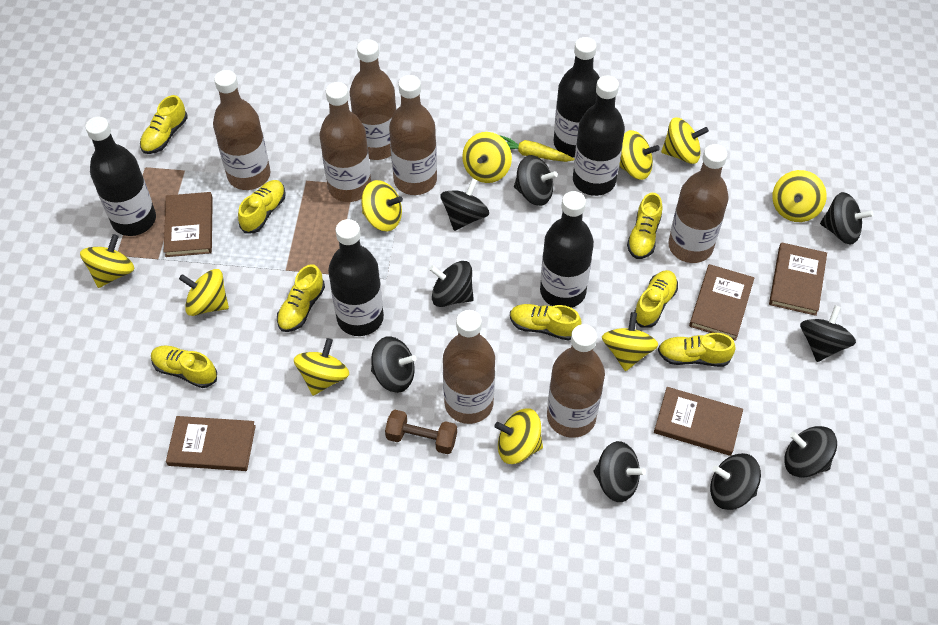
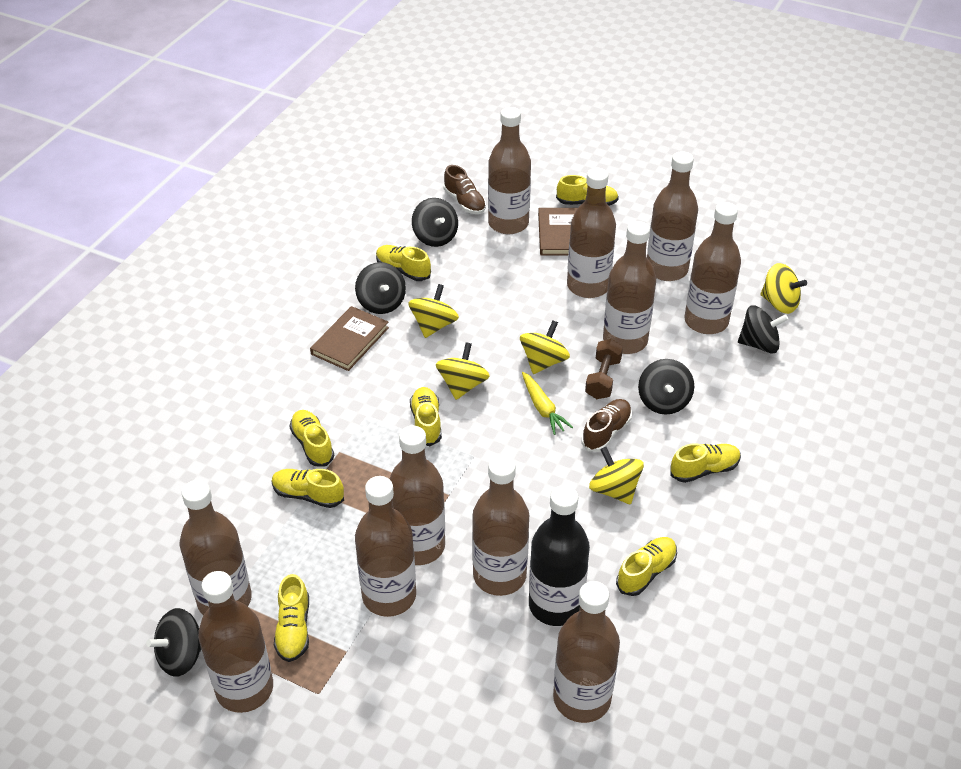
black bottle: 5 -> 1
black spinning top: 9 -> 5
brown book: 5 -> 2
brown bottle: 7 -> 11
brown shoe: 0 -> 2
yellow spinning top: 10 -> 5

